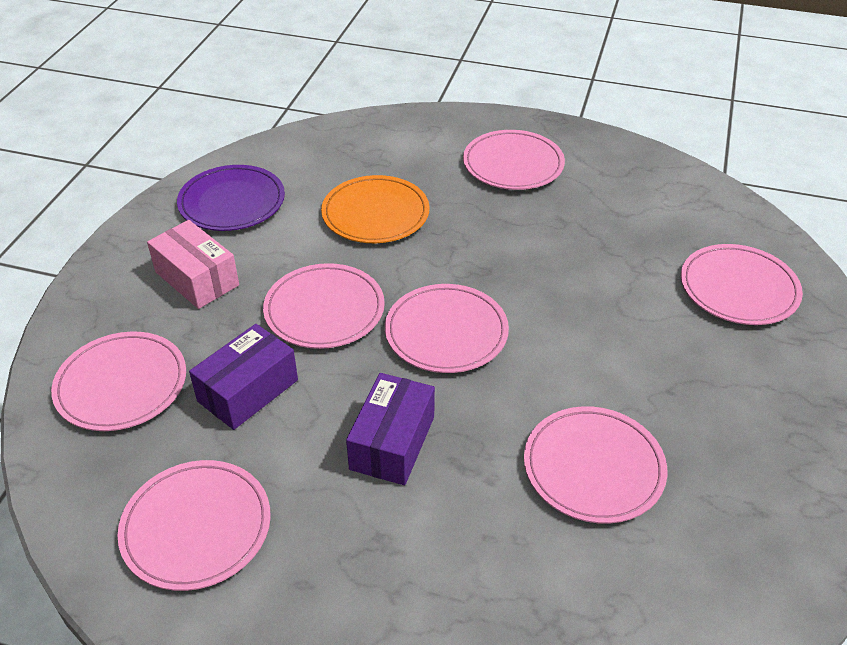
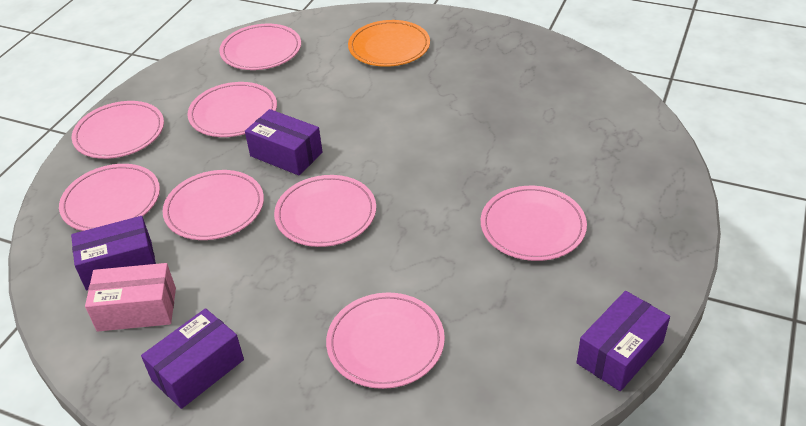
pink plate: 7 -> 8
purple box: 2 -> 4
purple plate: 1 -> 0

